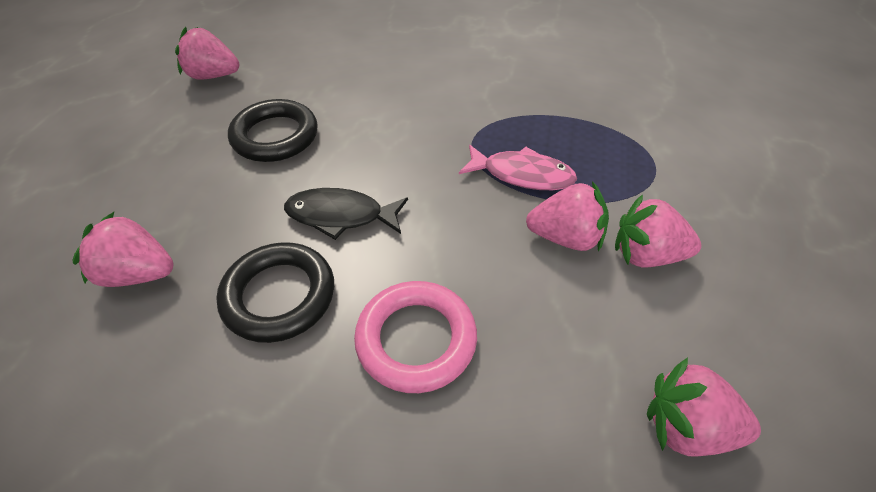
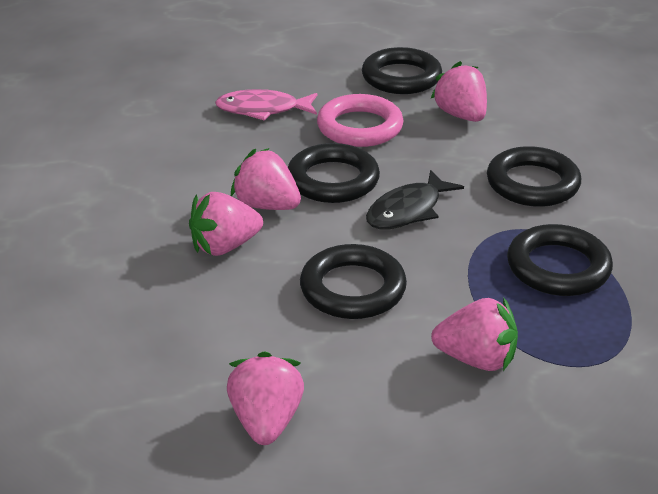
black ring: 2 -> 5

